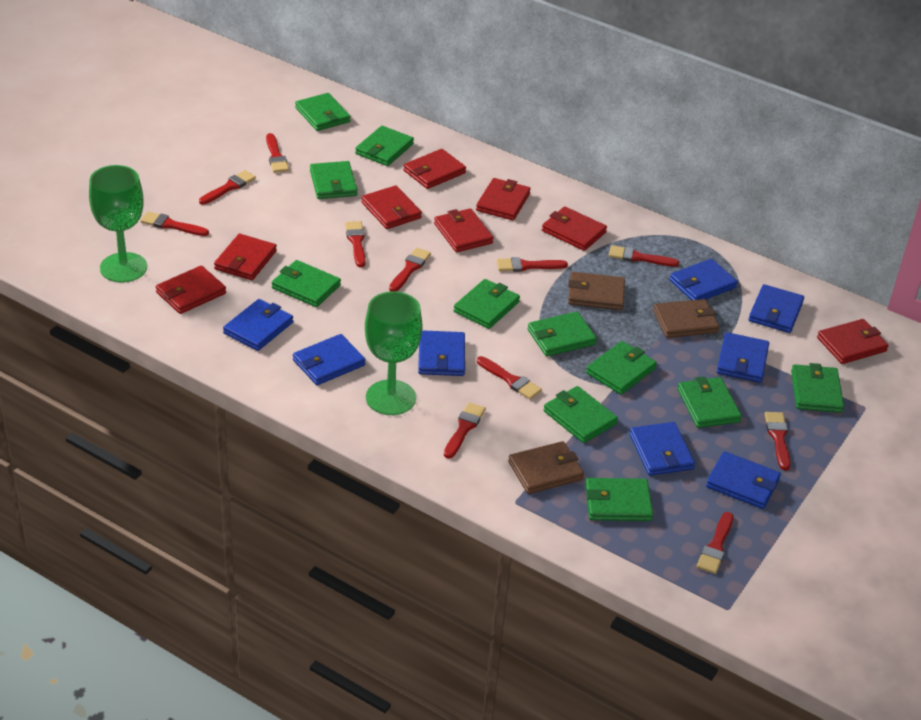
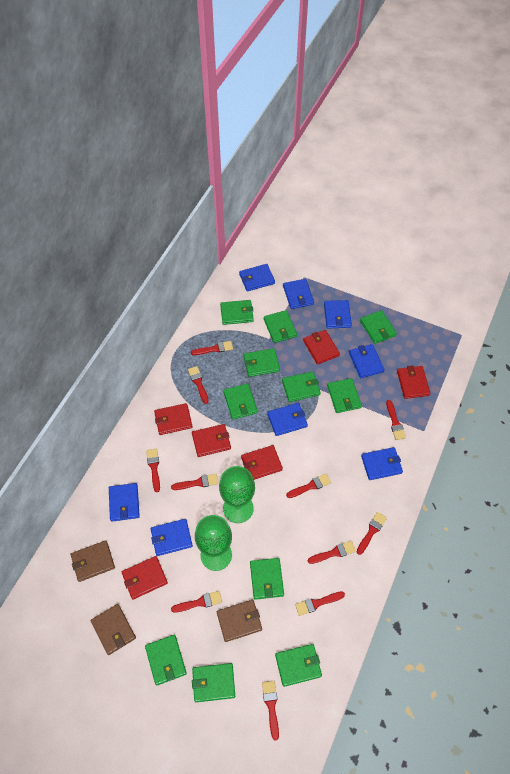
red wallet: 8 -> 6

